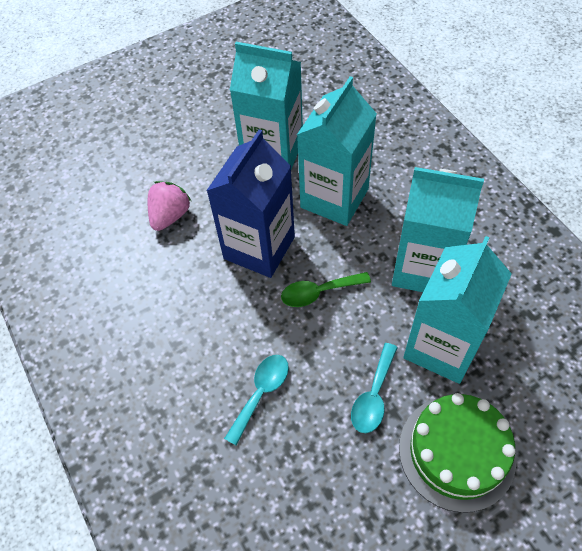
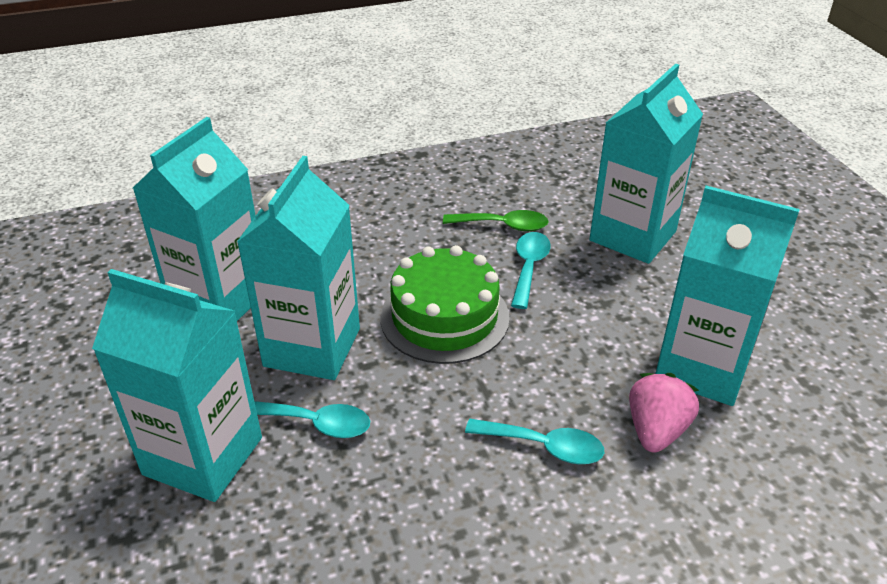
blue carton: 1 -> 0
turquoise carton: 4 -> 5
turquoise spoon: 2 -> 3

